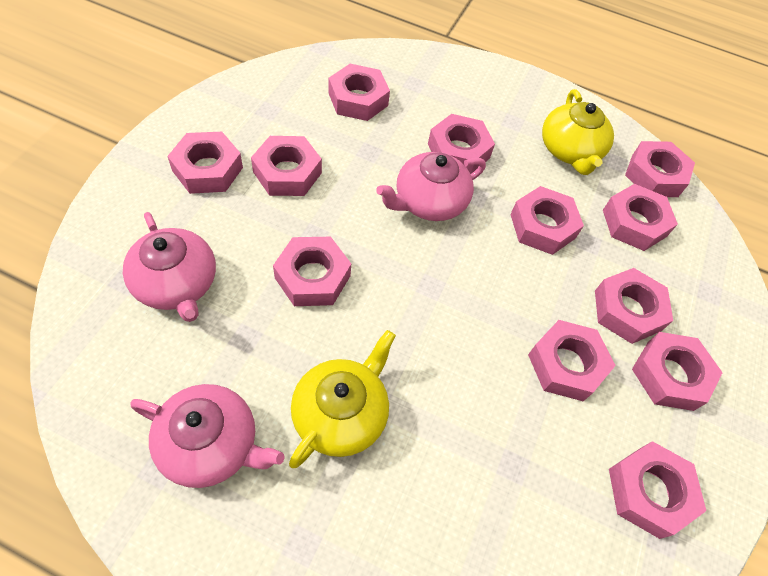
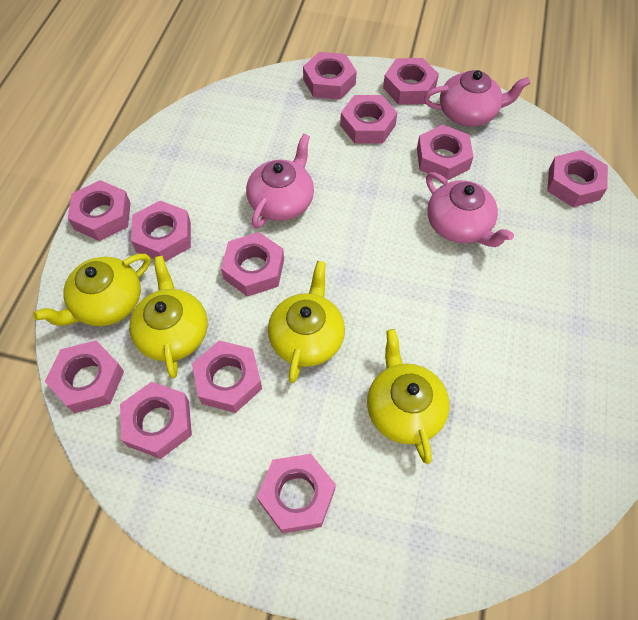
yellow teapot: 2 -> 4

